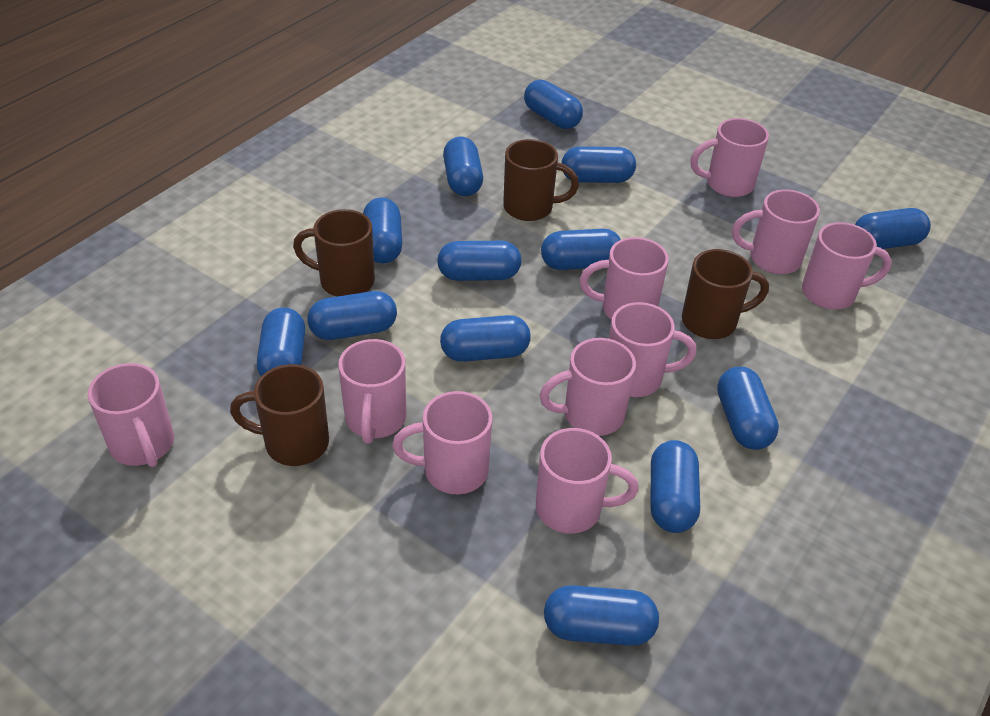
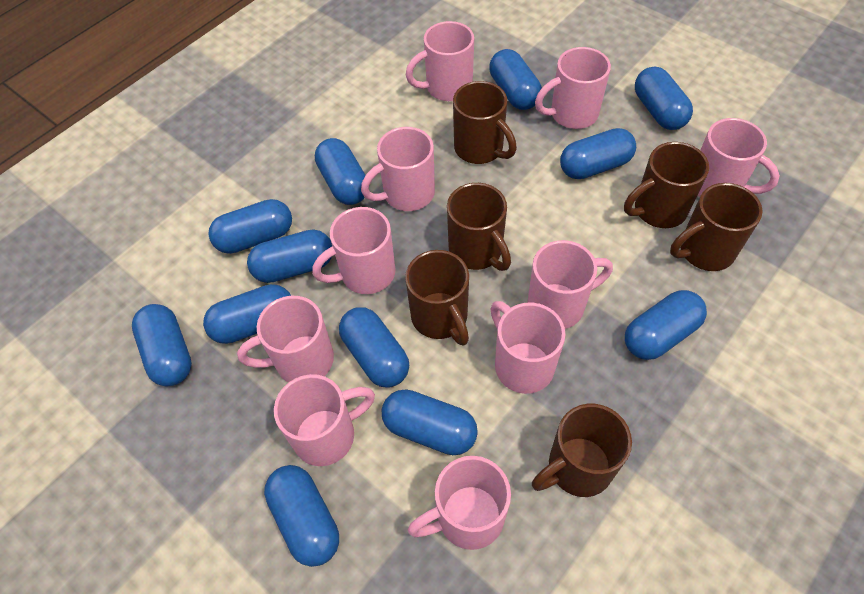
blue capsule: 13 -> 12
brown mug: 4 -> 6

